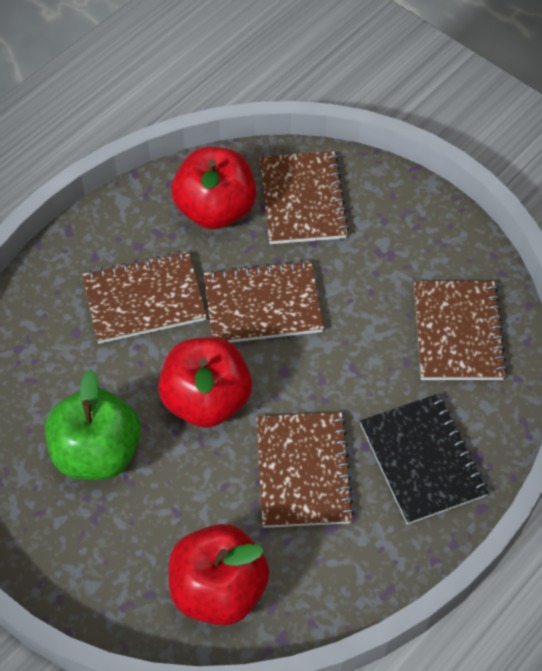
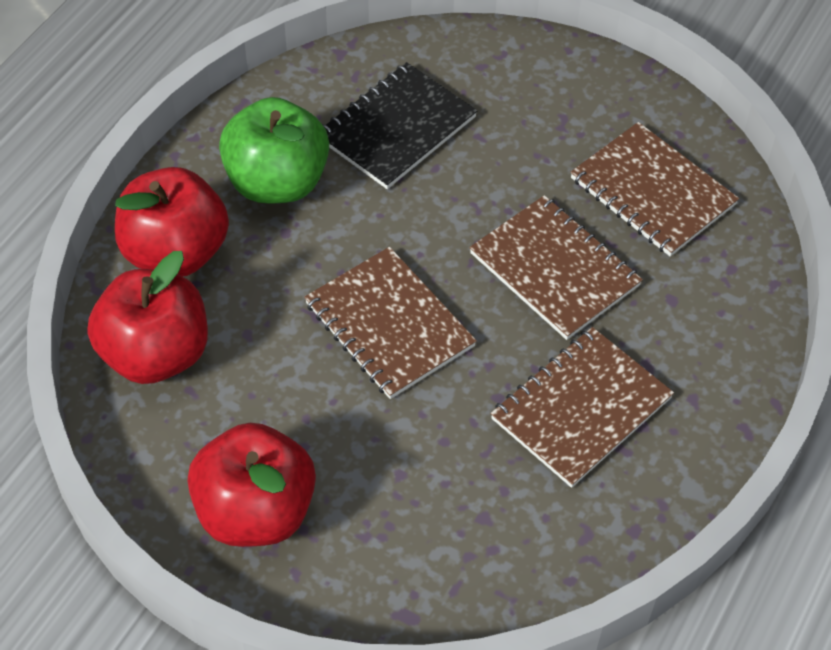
brown notebook: 5 -> 4

